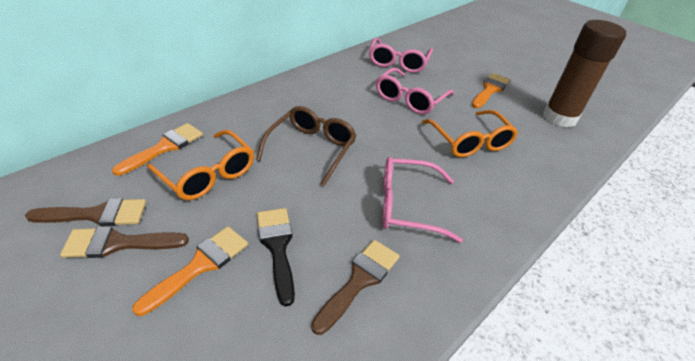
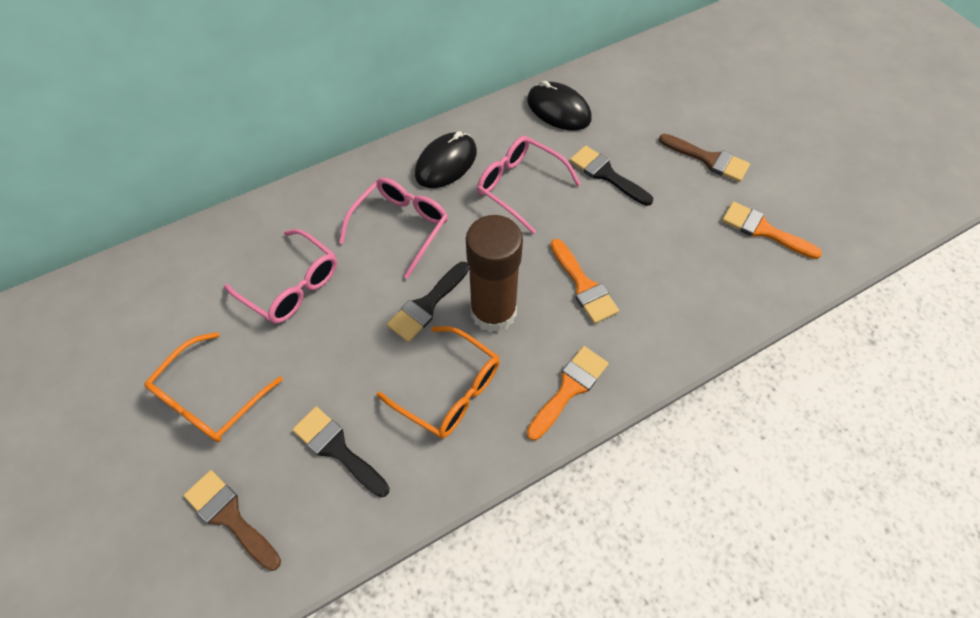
black brush: 1 -> 3
black mouse: 0 -> 2
brown brush: 3 -> 2
brown glasses: 1 -> 0

